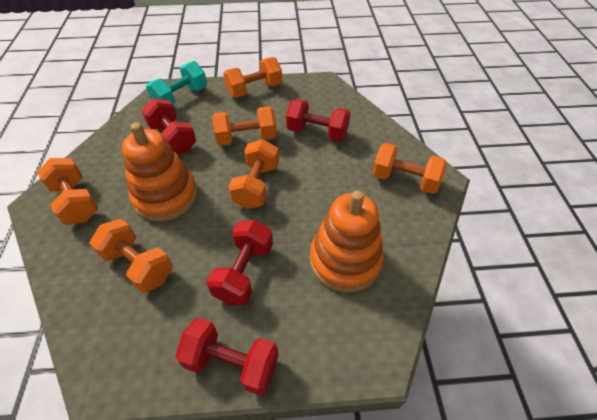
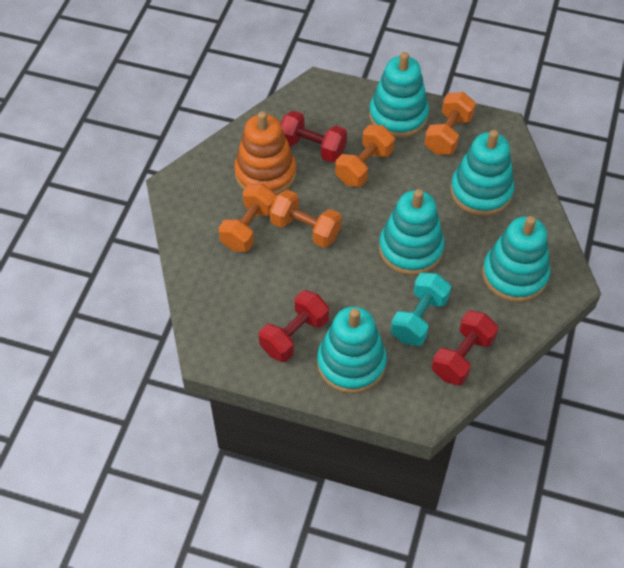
orange dumbbell: 6 -> 4
orange stacking toy: 2 -> 1
red dumbbell: 4 -> 3
turquoise stacking toy: 0 -> 5

